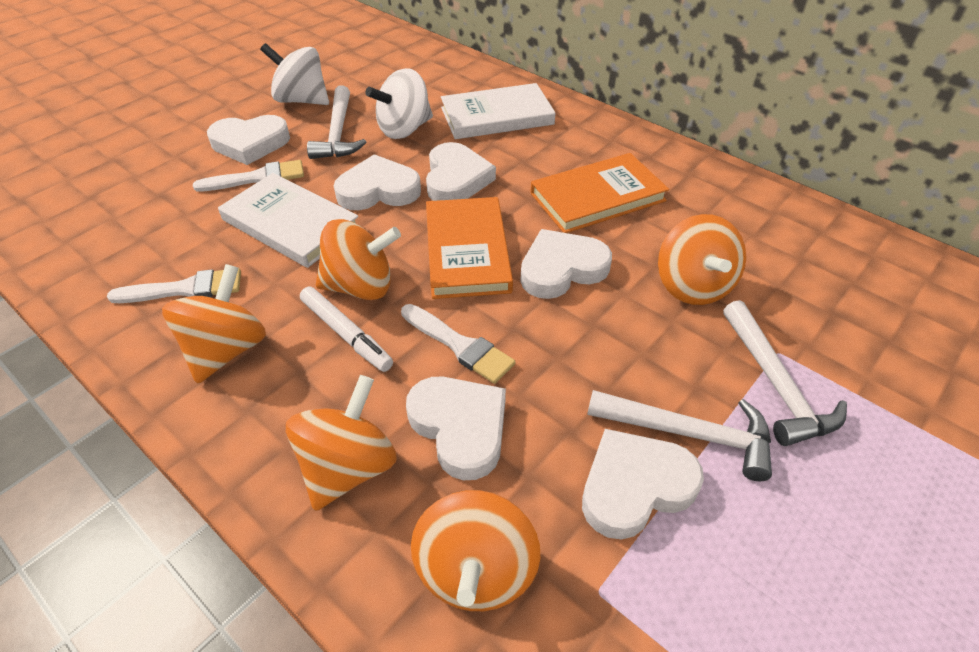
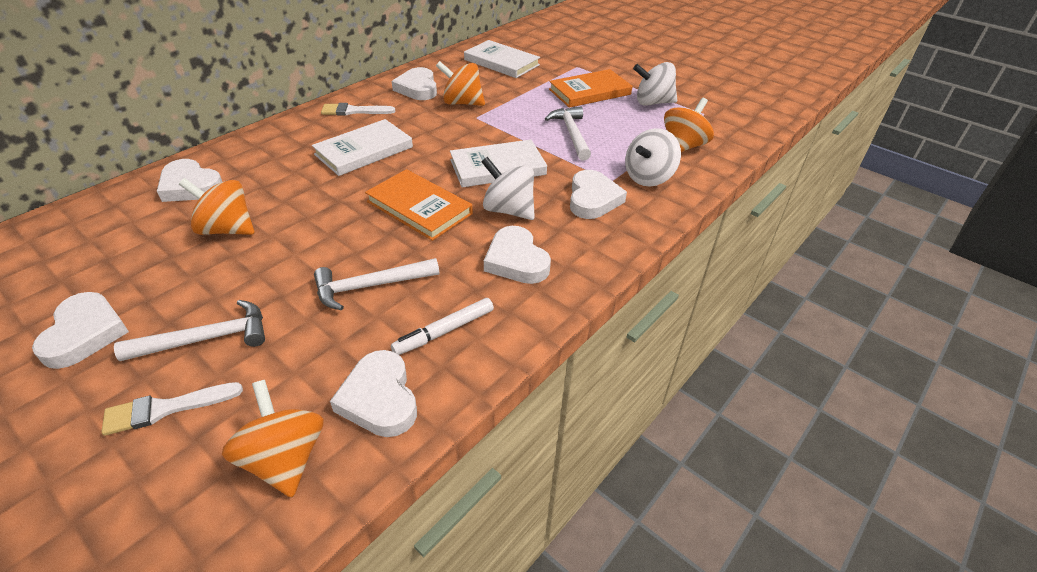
orange spinning top: 5 -> 4
white book: 2 -> 3
white brush: 3 -> 2
white spinning top: 2 -> 3

